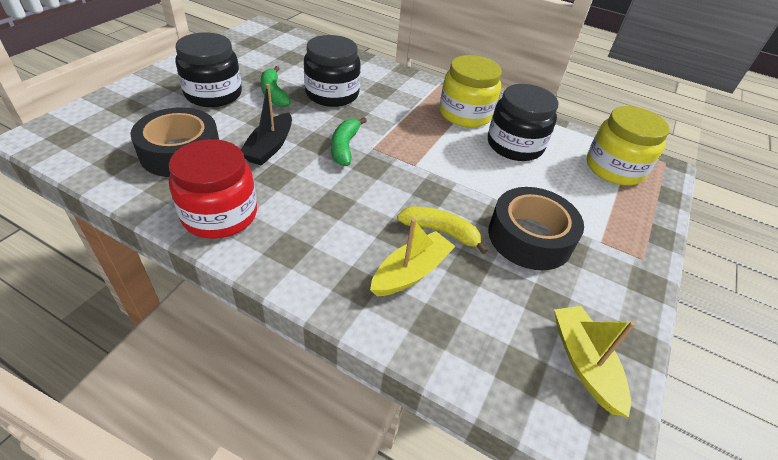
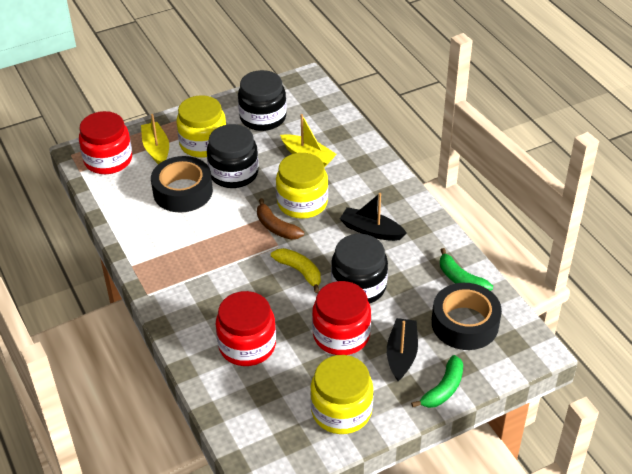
black boat: 1 -> 2
brown banana: 0 -> 1
red jar: 1 -> 3
yellow jar: 2 -> 3

